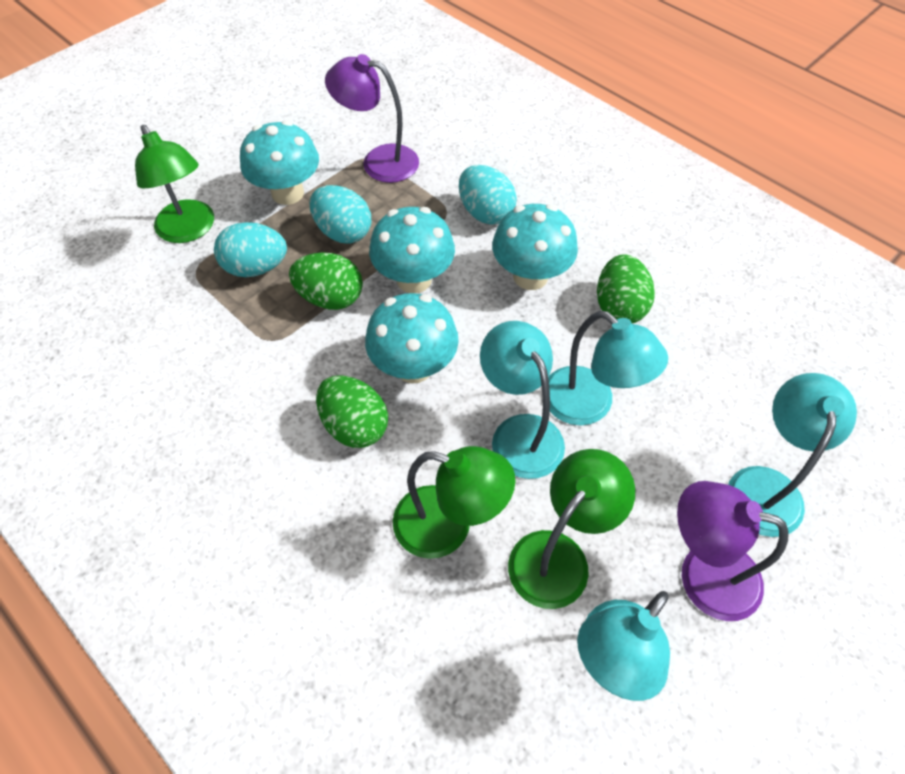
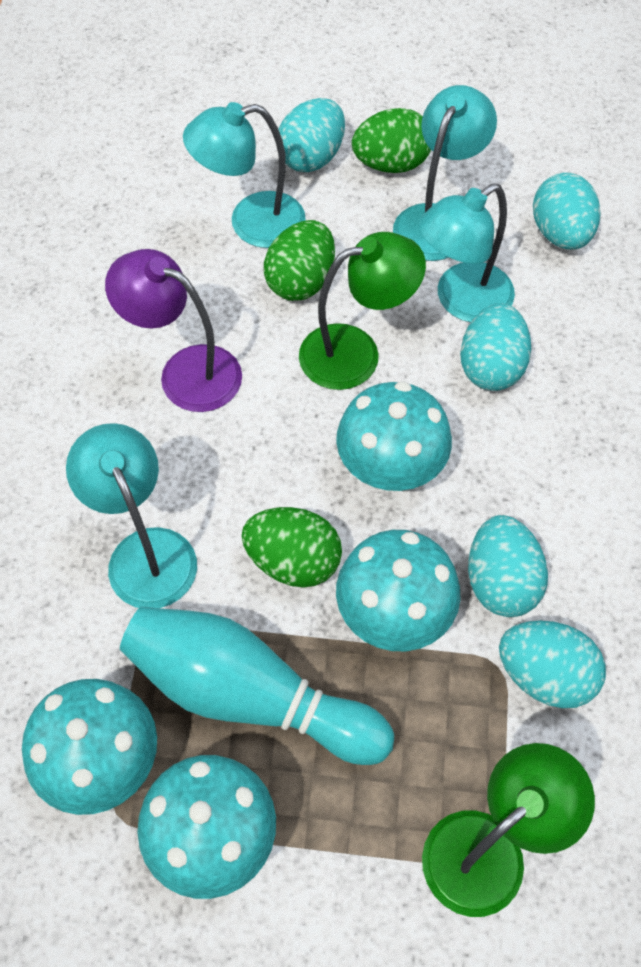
green lamp: 3 -> 2
purple lamp: 2 -> 1
turquoise bowling pin: 0 -> 1
turquoise egg: 3 -> 5

